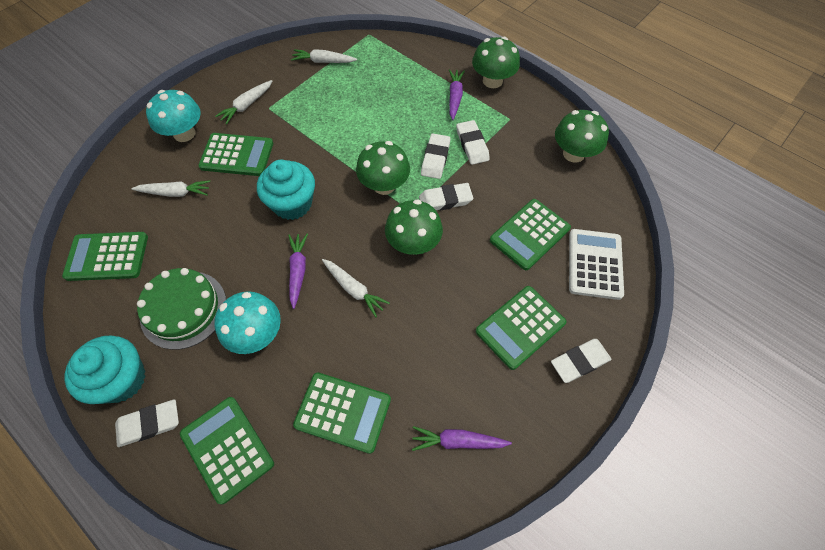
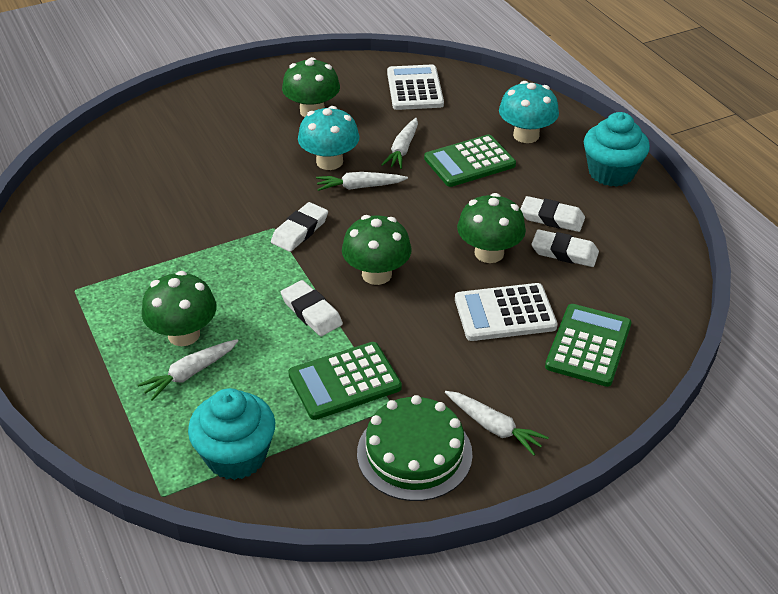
green calculator: 6 -> 3
purple carrot: 3 -> 0
white calculator: 1 -> 2
white eraser: 5 -> 4

